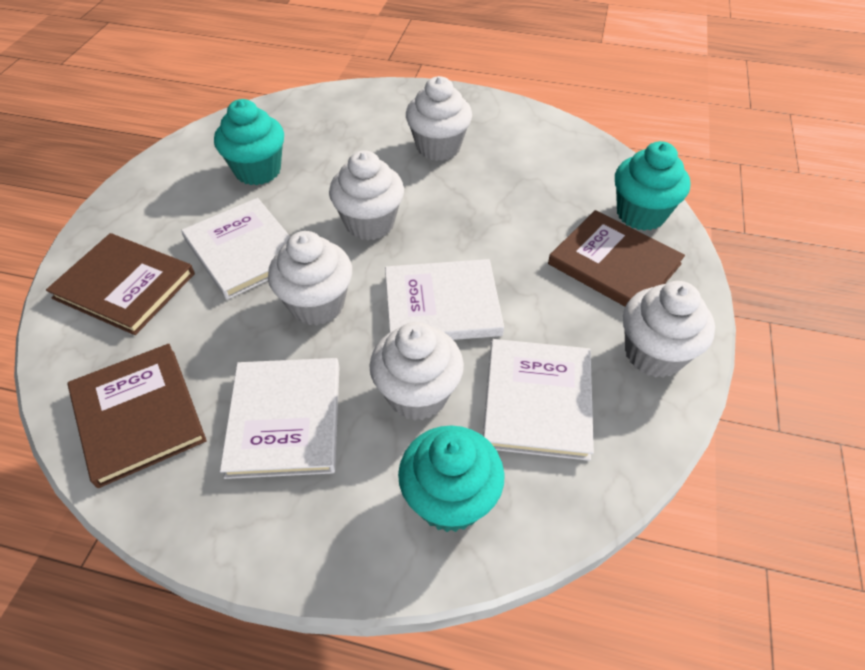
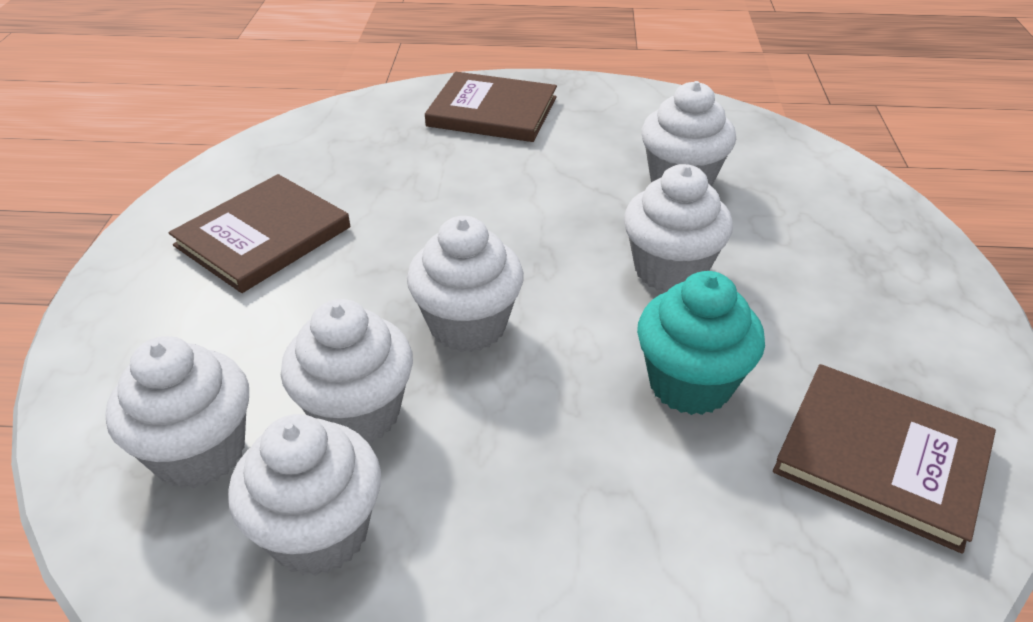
turquoise cupcake: 3 -> 1
white book: 4 -> 0
white cupcake: 5 -> 6

